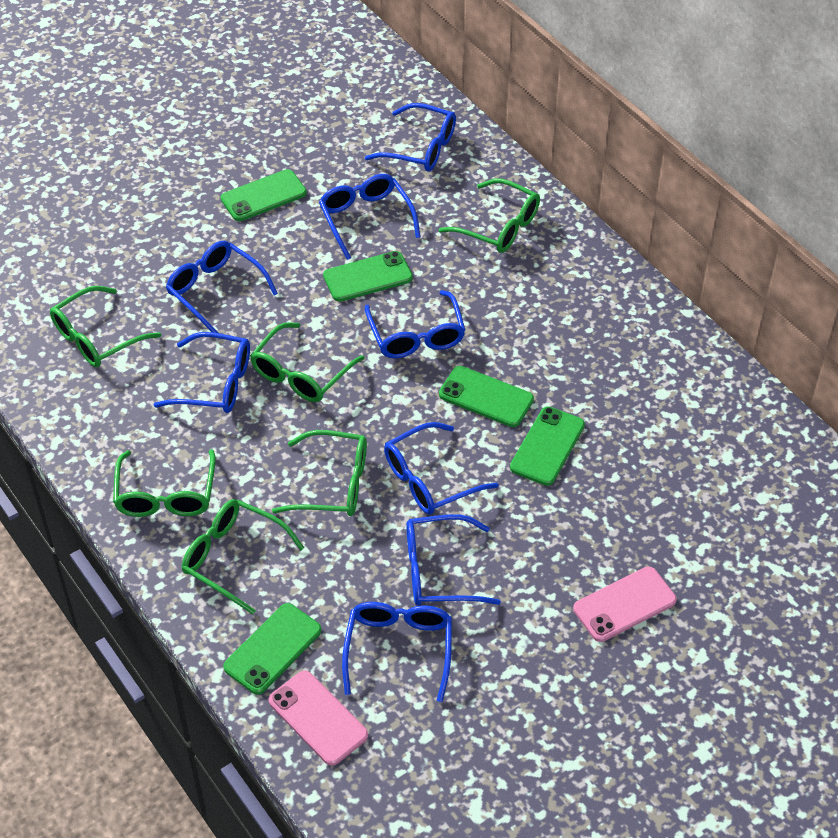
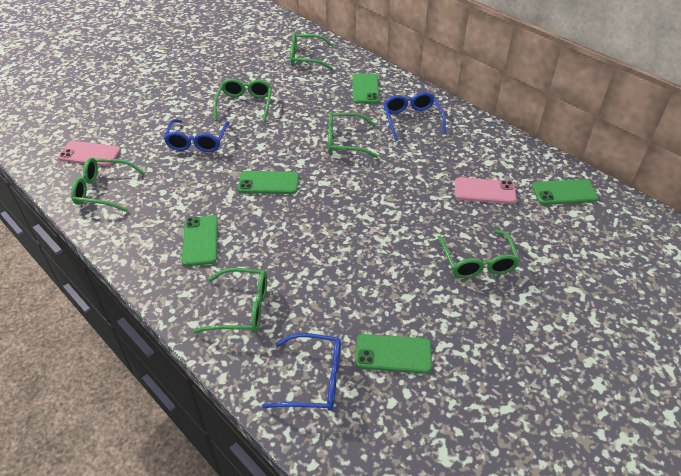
blue glasses: 8 -> 3

